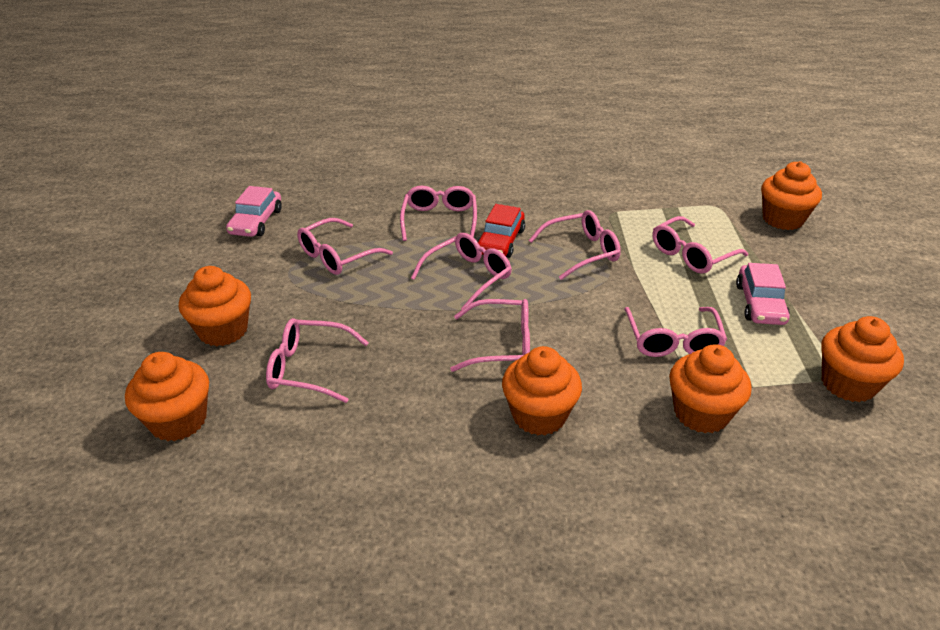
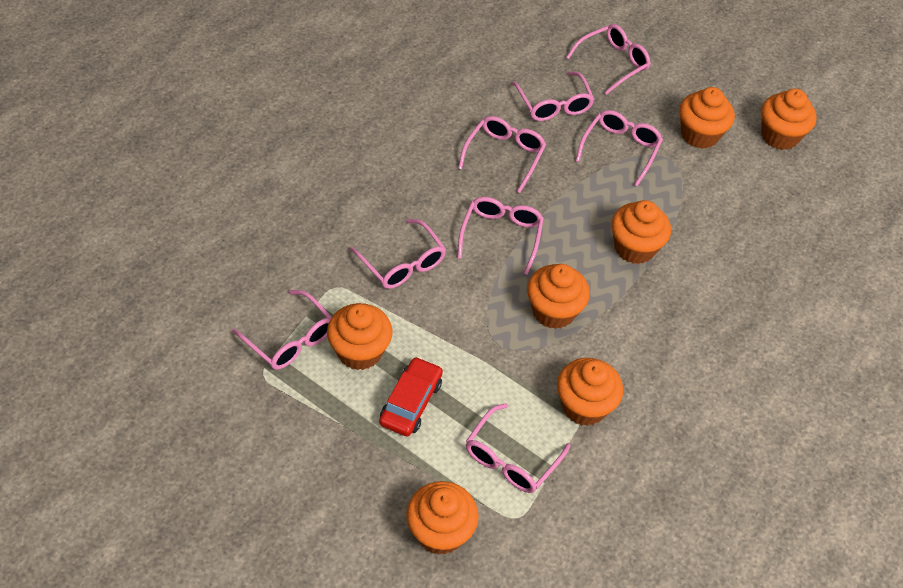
orange cupcake: 6 -> 7
pink car: 2 -> 0

